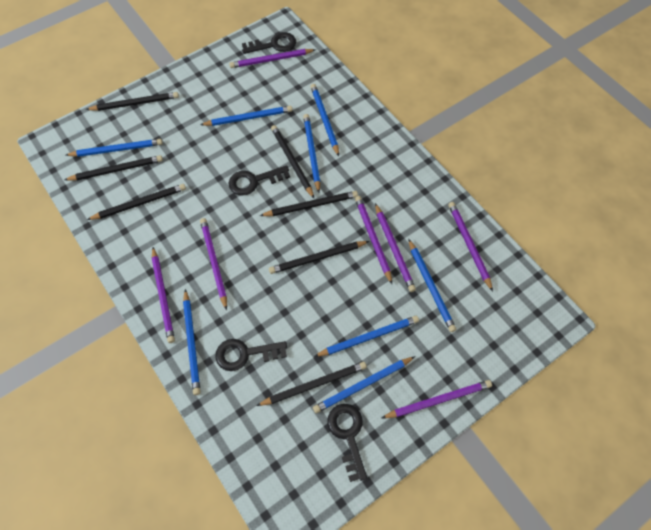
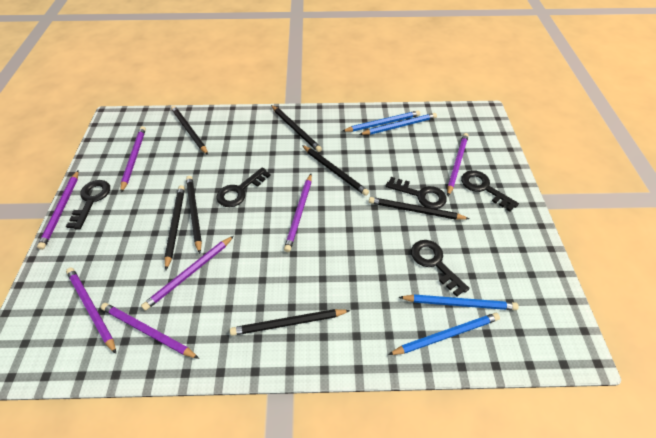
black key: 4 -> 5
blue pencil: 8 -> 4

